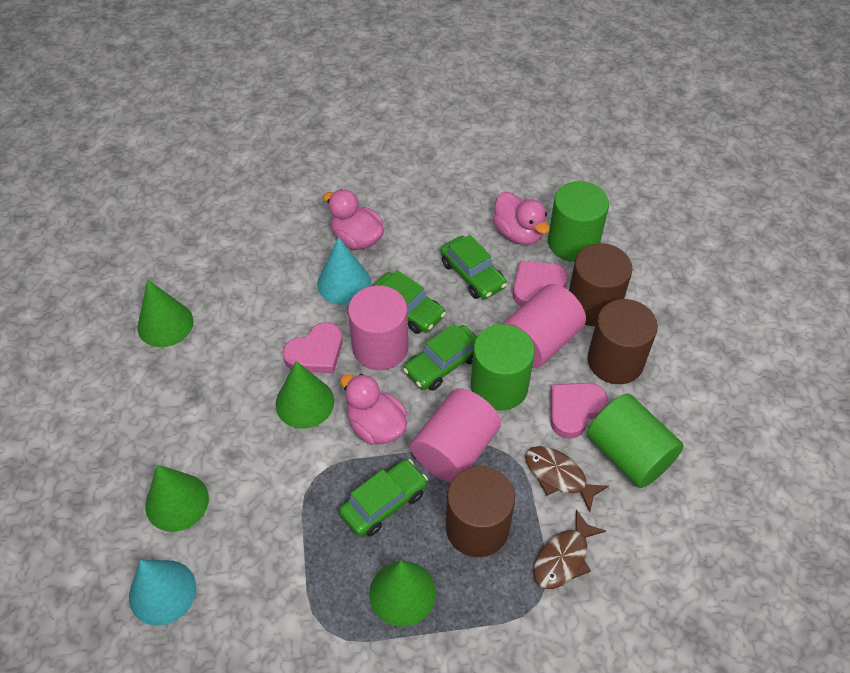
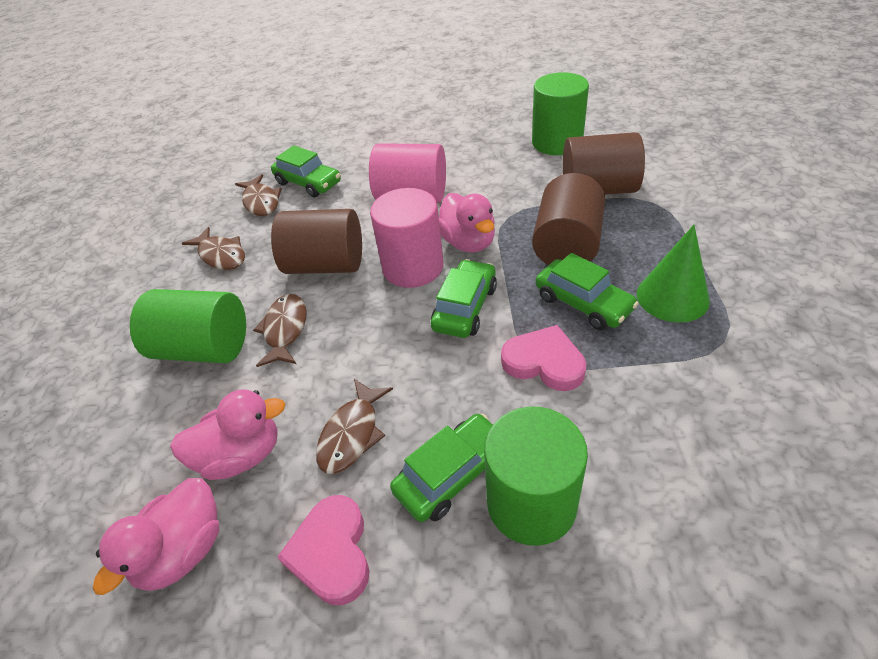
brown fish: 2 -> 4
green cone: 4 -> 1
pink cylinder: 3 -> 2
pink heart: 3 -> 2
turquoise cone: 2 -> 0

